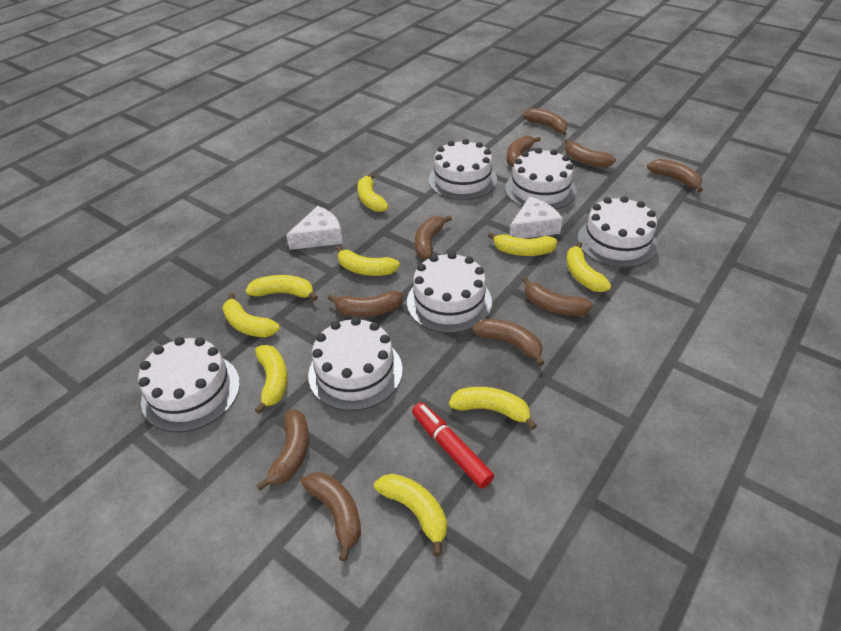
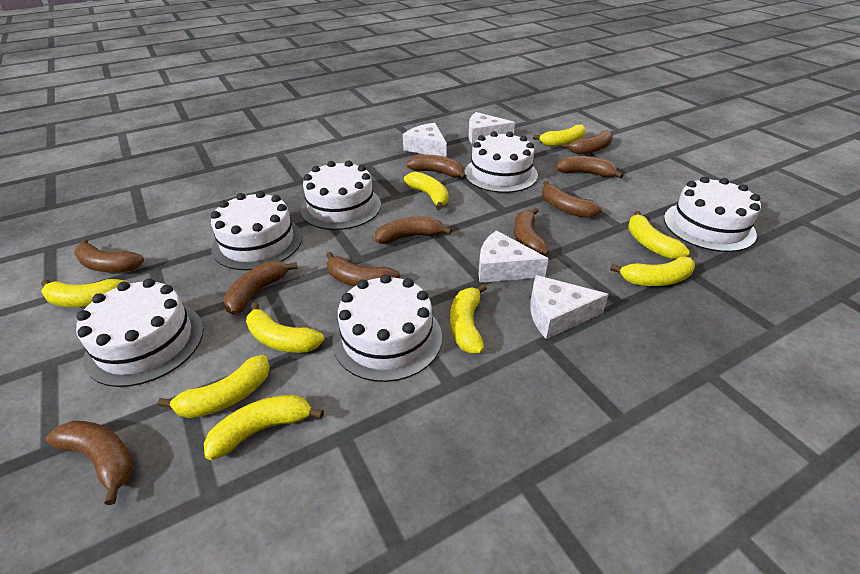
red marker: 1 -> 0
white cheese: 2 -> 4

